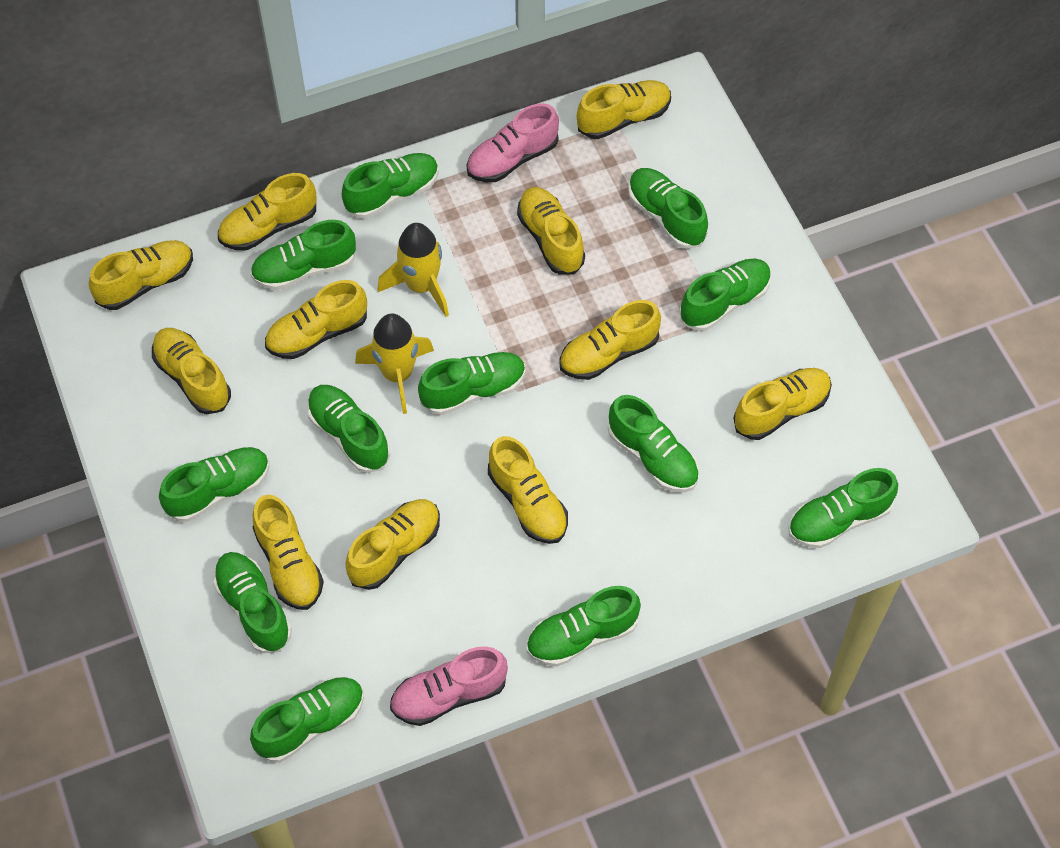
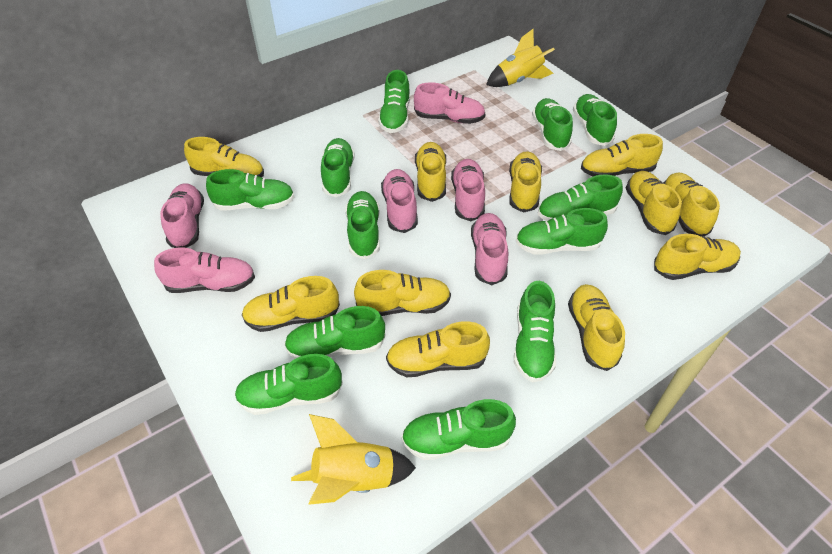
pink shoe: 2 -> 6

